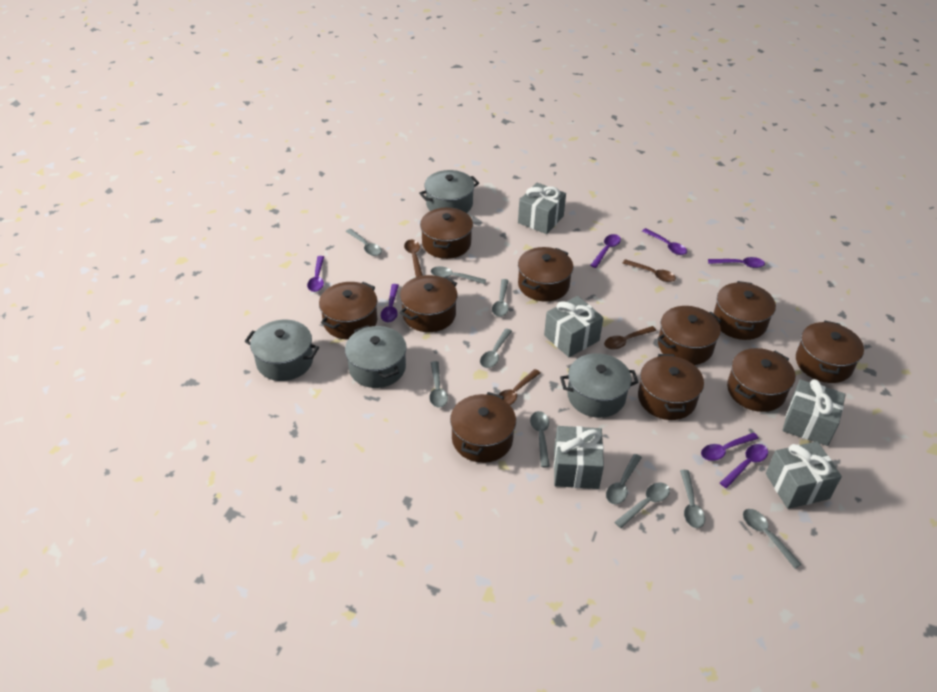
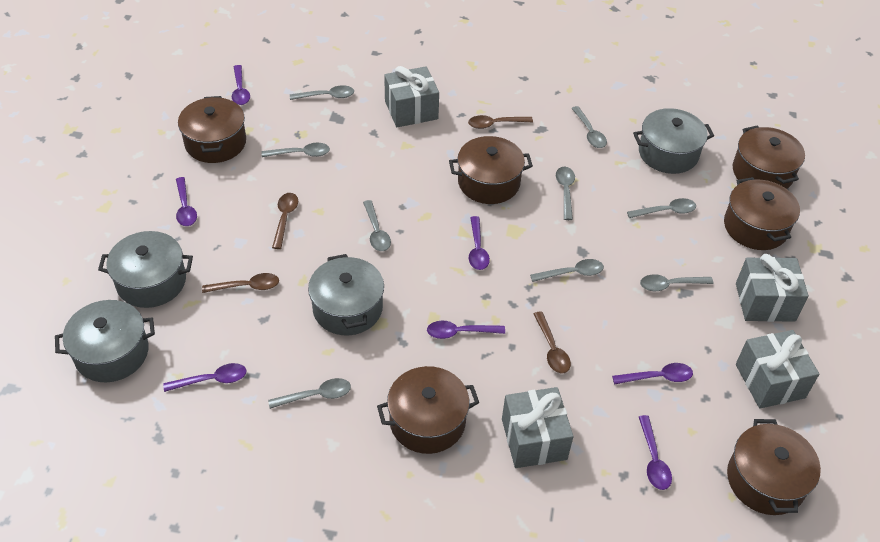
brown pot: 10 -> 6
grey gift: 5 -> 4
grey spoon: 10 -> 9

